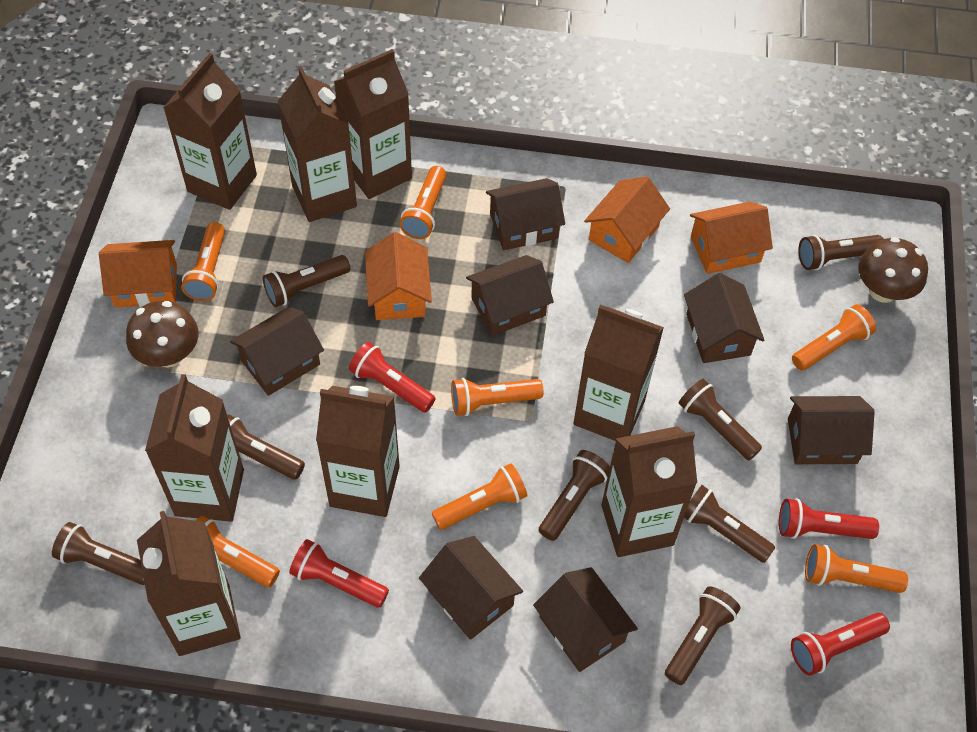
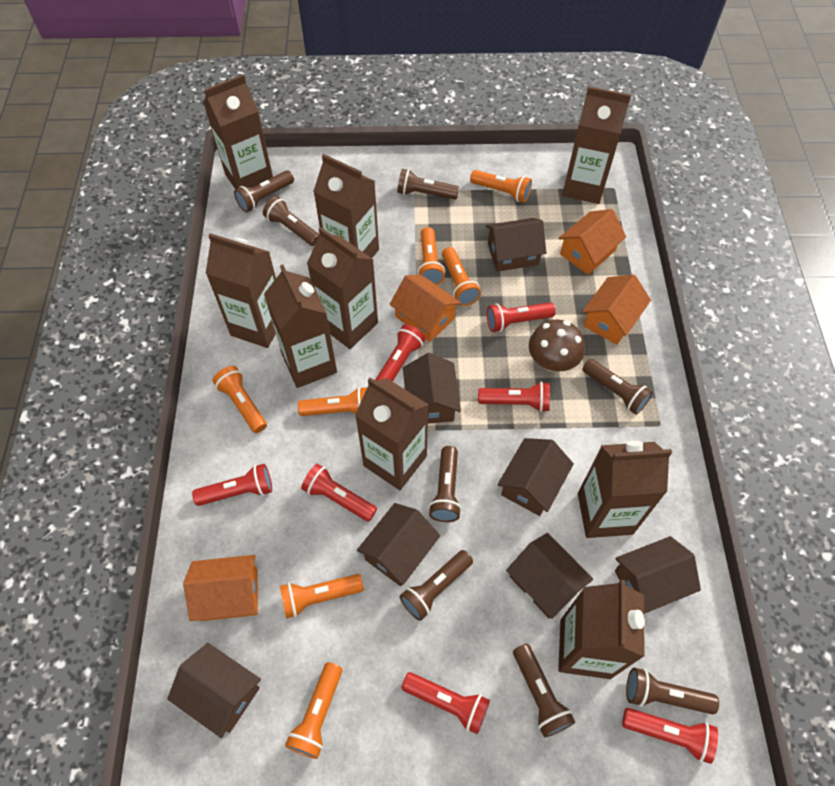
brown carton: 8 -> 9
brown mushroom: 2 -> 1
red flashlight: 4 -> 7

